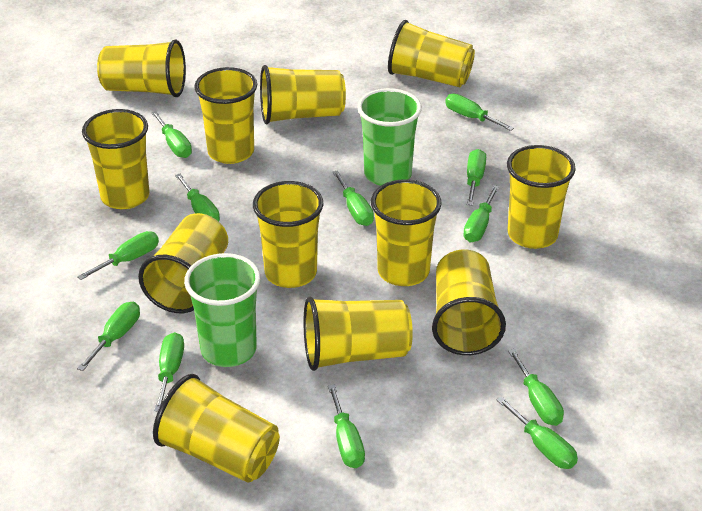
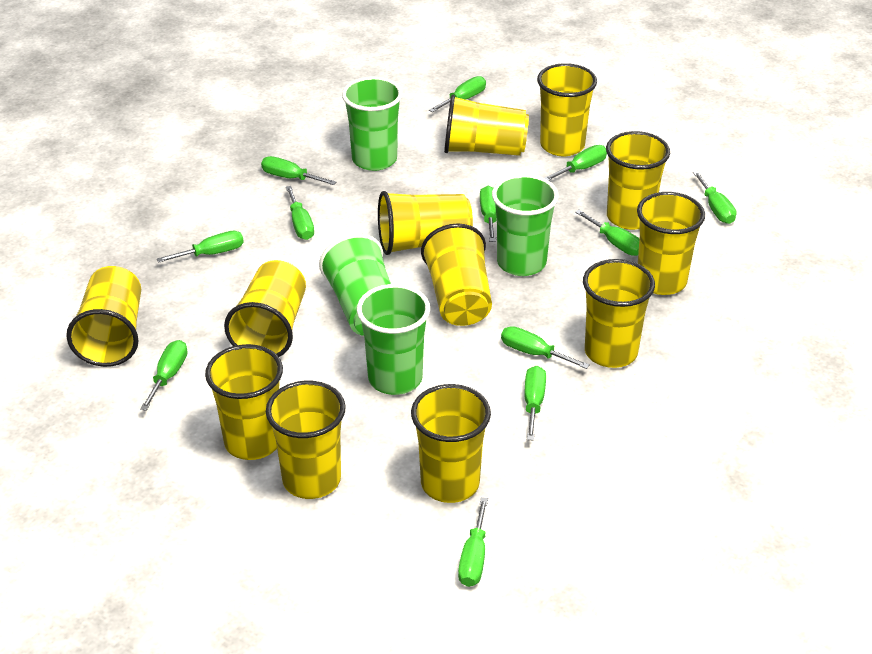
green cup: 2 -> 4

